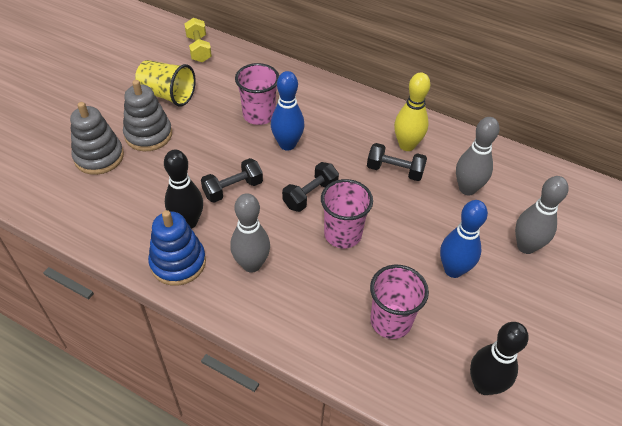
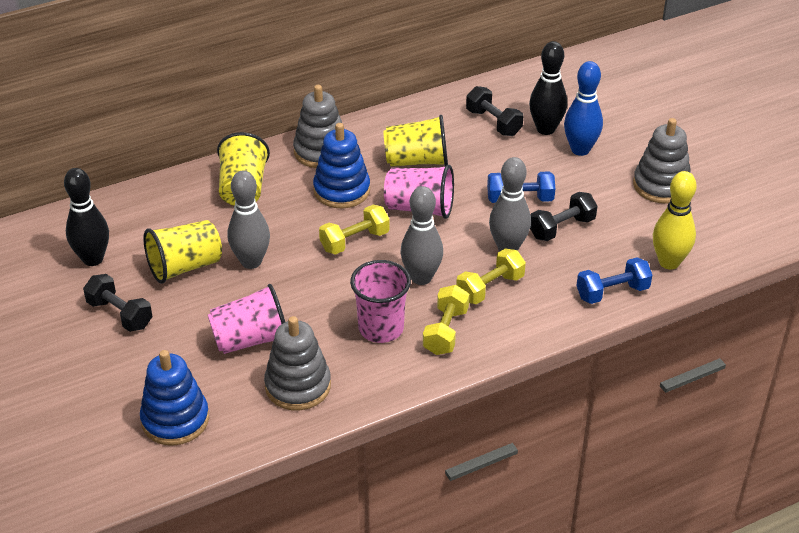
blue bowling pin: 2 -> 1
blue dumbbell: 0 -> 2
blue stacking toy: 1 -> 2
grey stacking toy: 2 -> 3
yellow cup: 1 -> 3
yellow dumbbell: 1 -> 3

